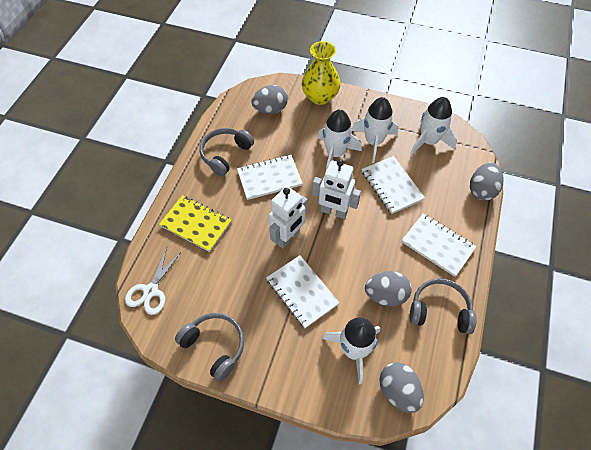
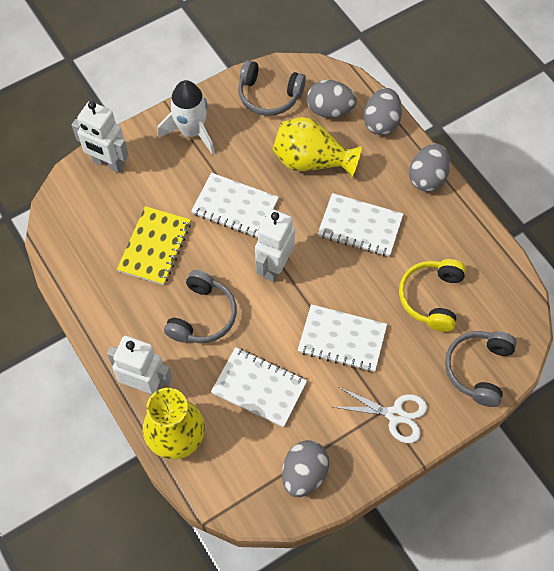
white robot: 2 -> 3
white rocket: 4 -> 1
yellow headphones: 0 -> 1
yellow vase: 1 -> 2

